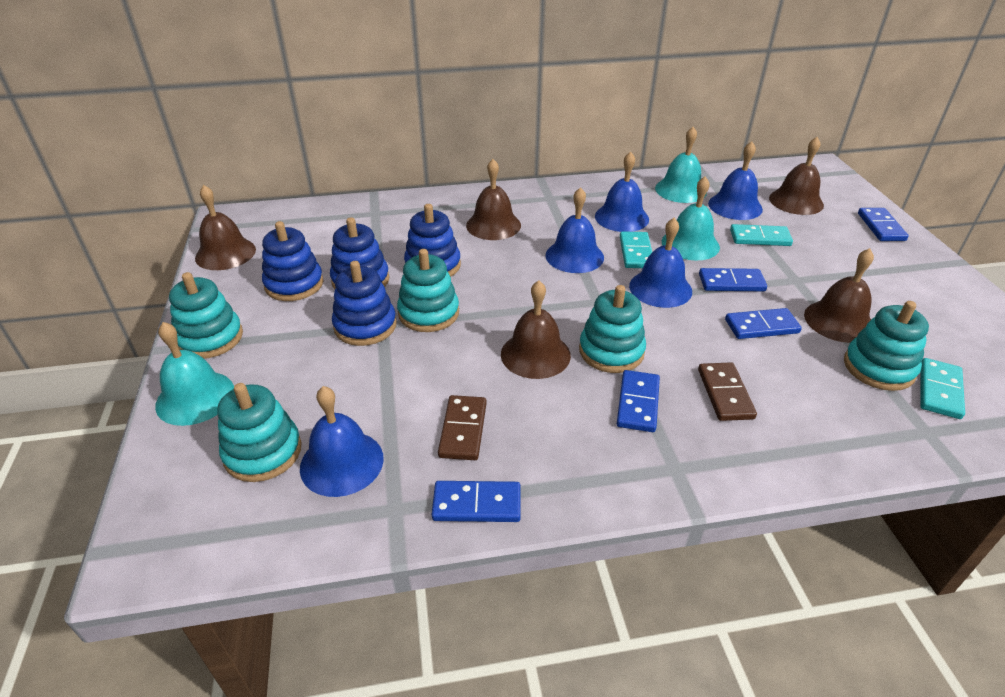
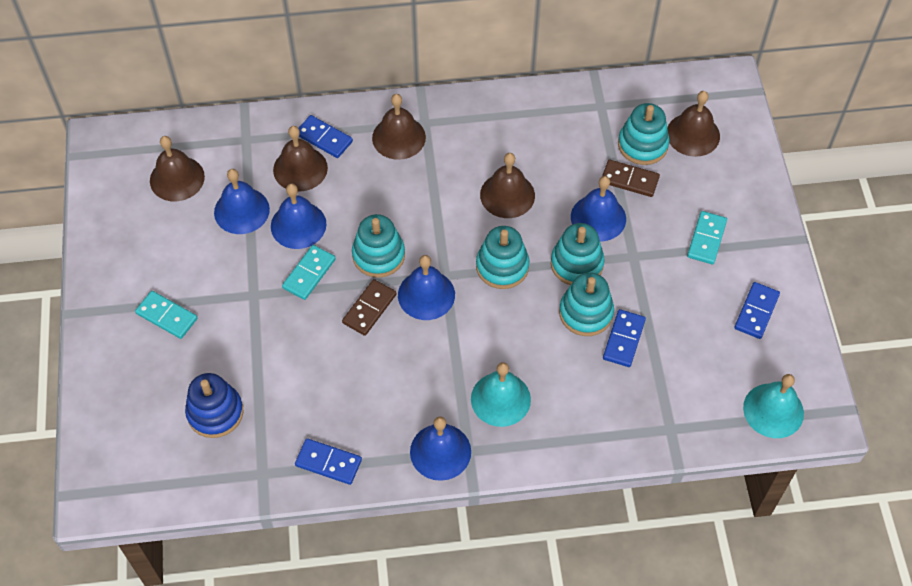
blue domino: 5 -> 4
blue stacking toy: 4 -> 1
turquoise bell: 3 -> 2

